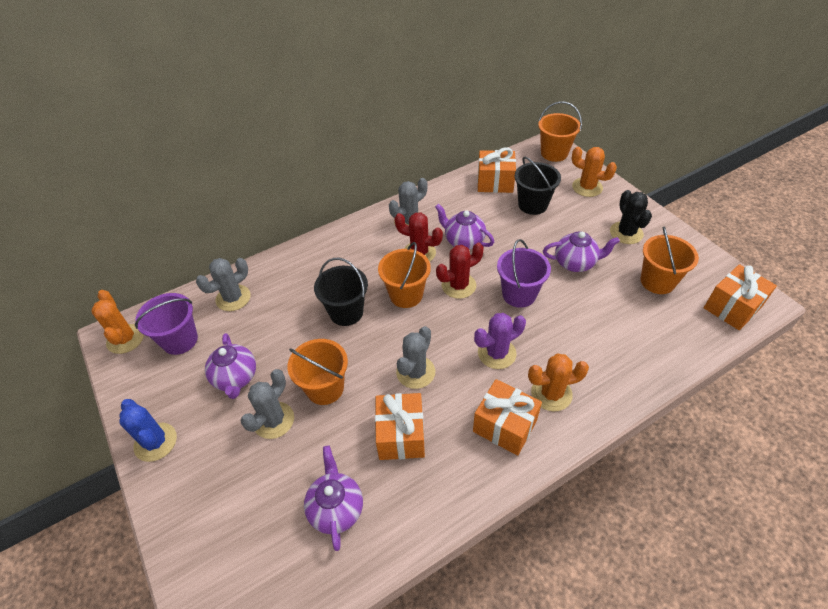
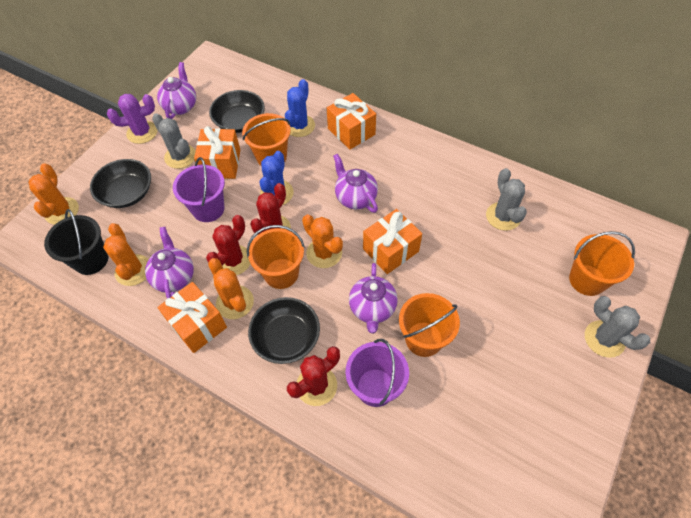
black bowl: 0 -> 3
black bucket: 2 -> 1
black cactus: 1 -> 0
blue cactus: 1 -> 2
grey cactus: 4 -> 3
orange cactus: 3 -> 4
red cactus: 2 -> 3

